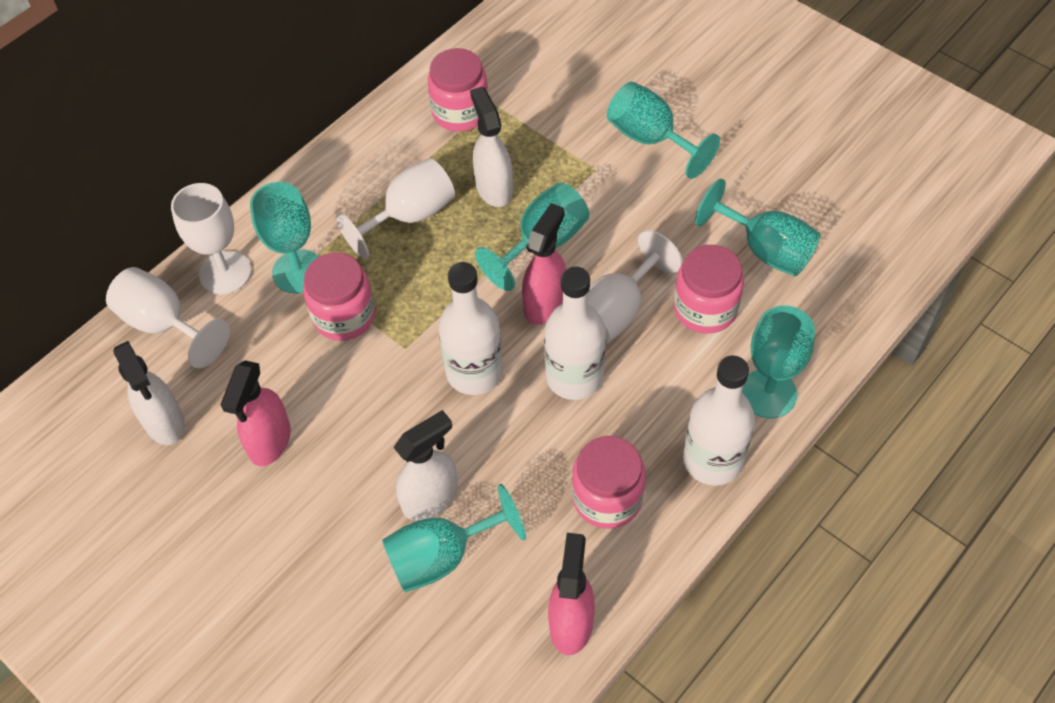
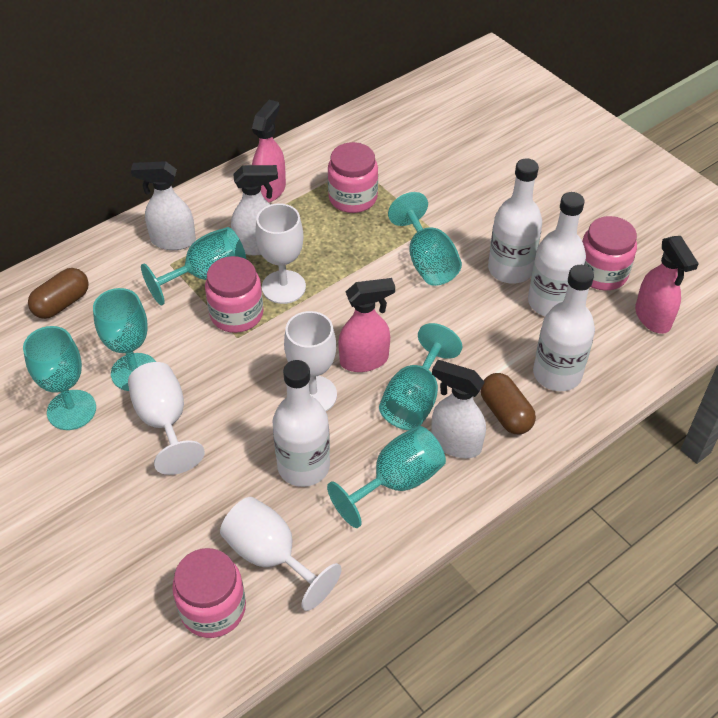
brown capsule: 0 -> 2
white bottle: 3 -> 4

